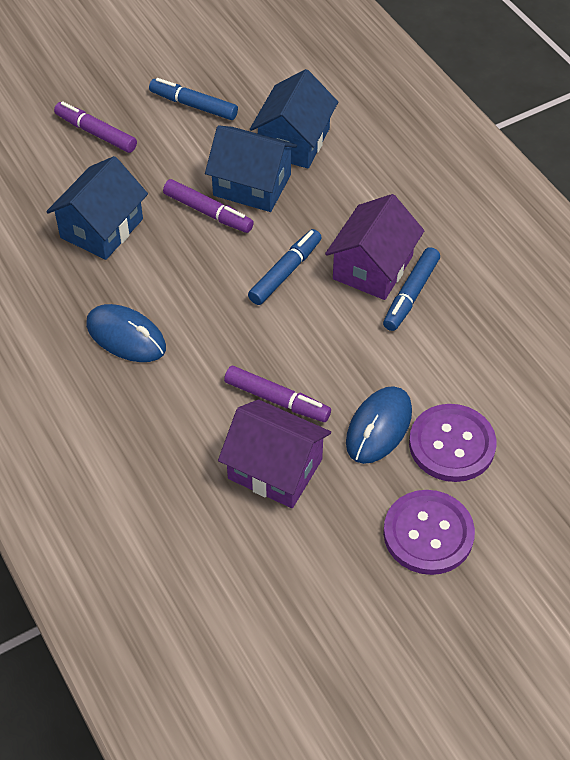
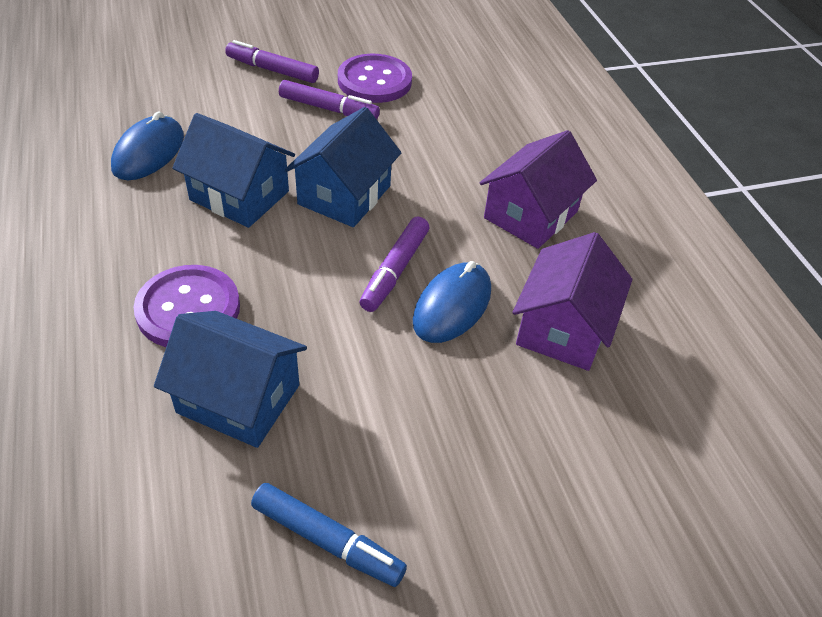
blue marker: 3 -> 1

